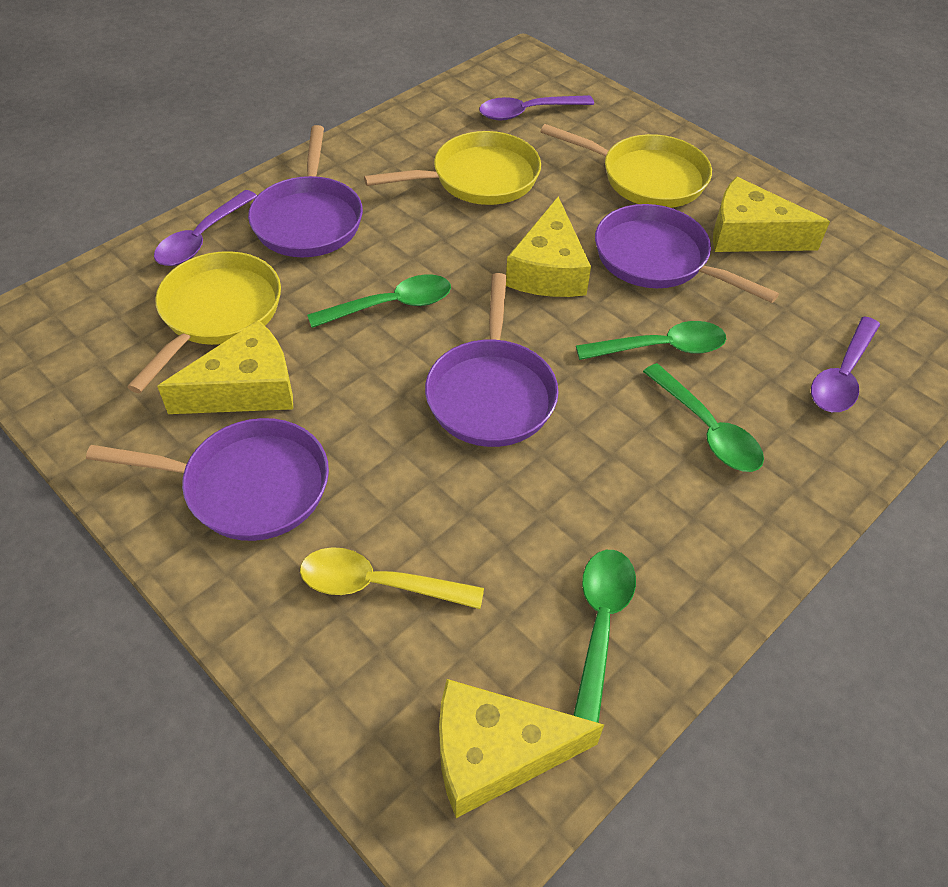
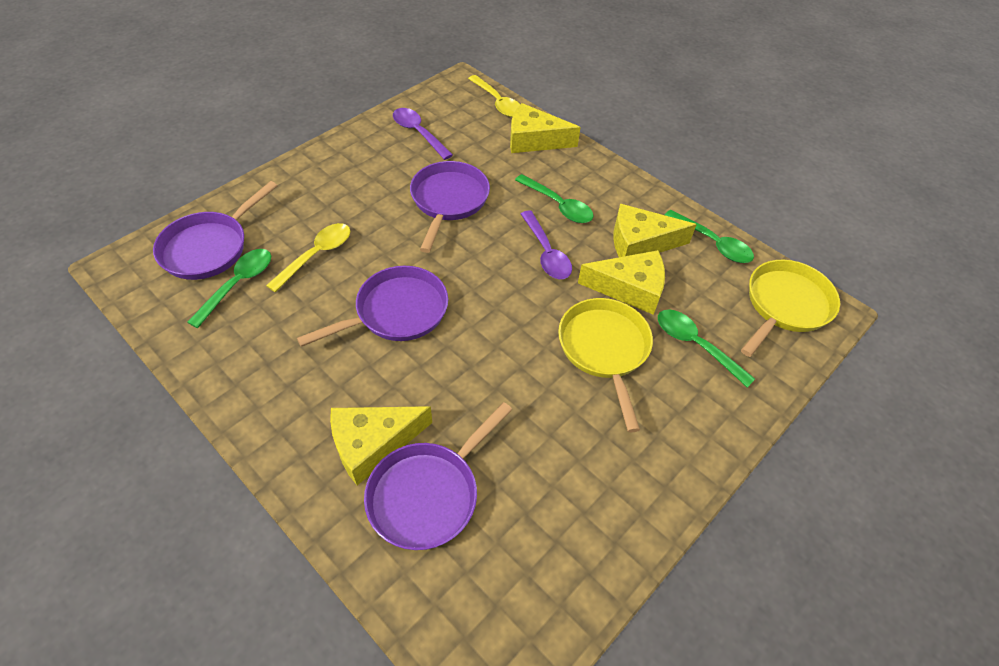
purple spoon: 3 -> 2
yellow pan: 3 -> 2
yellow spoon: 1 -> 2

